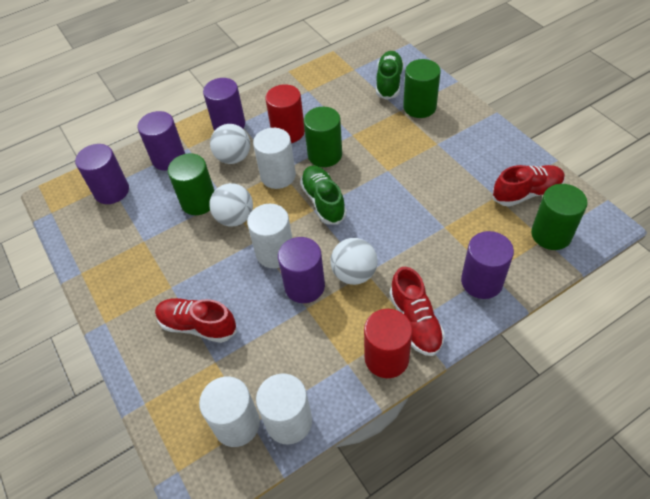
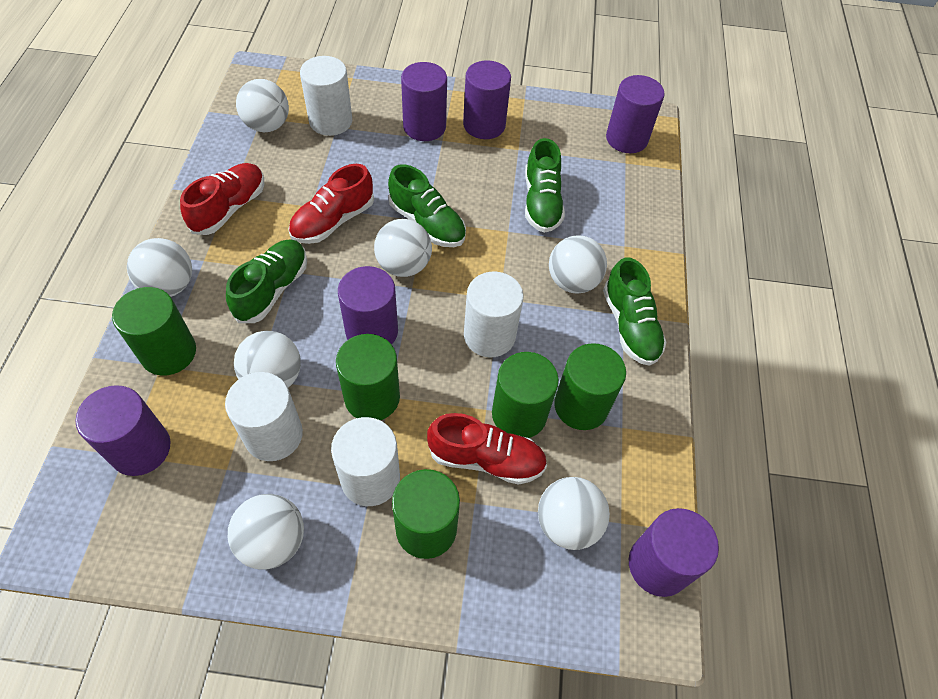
green cylinder: 4 -> 5
green shoe: 2 -> 4
purple cylinder: 5 -> 6
red cylinder: 2 -> 0
white ball: 3 -> 7

